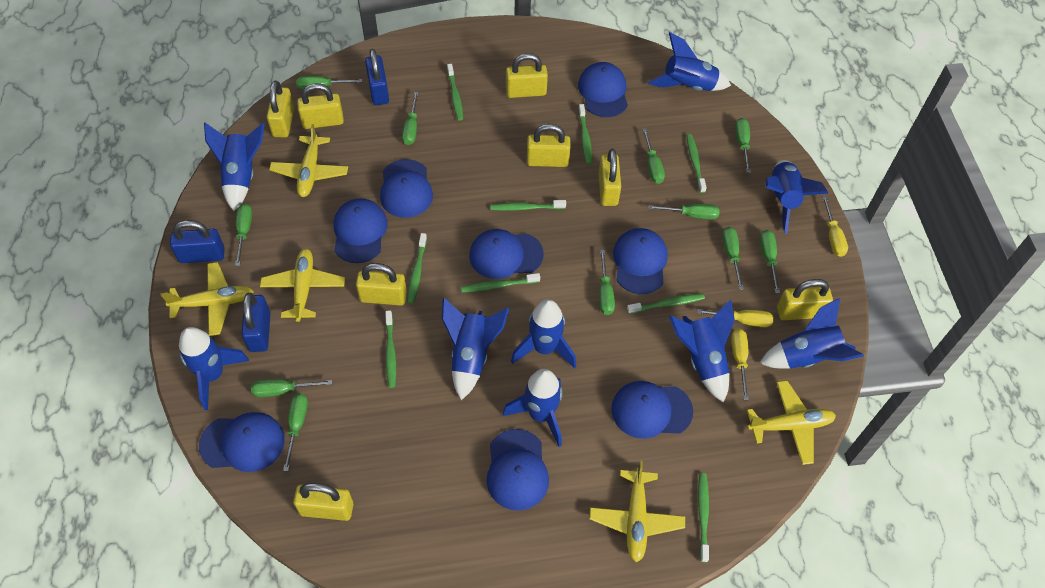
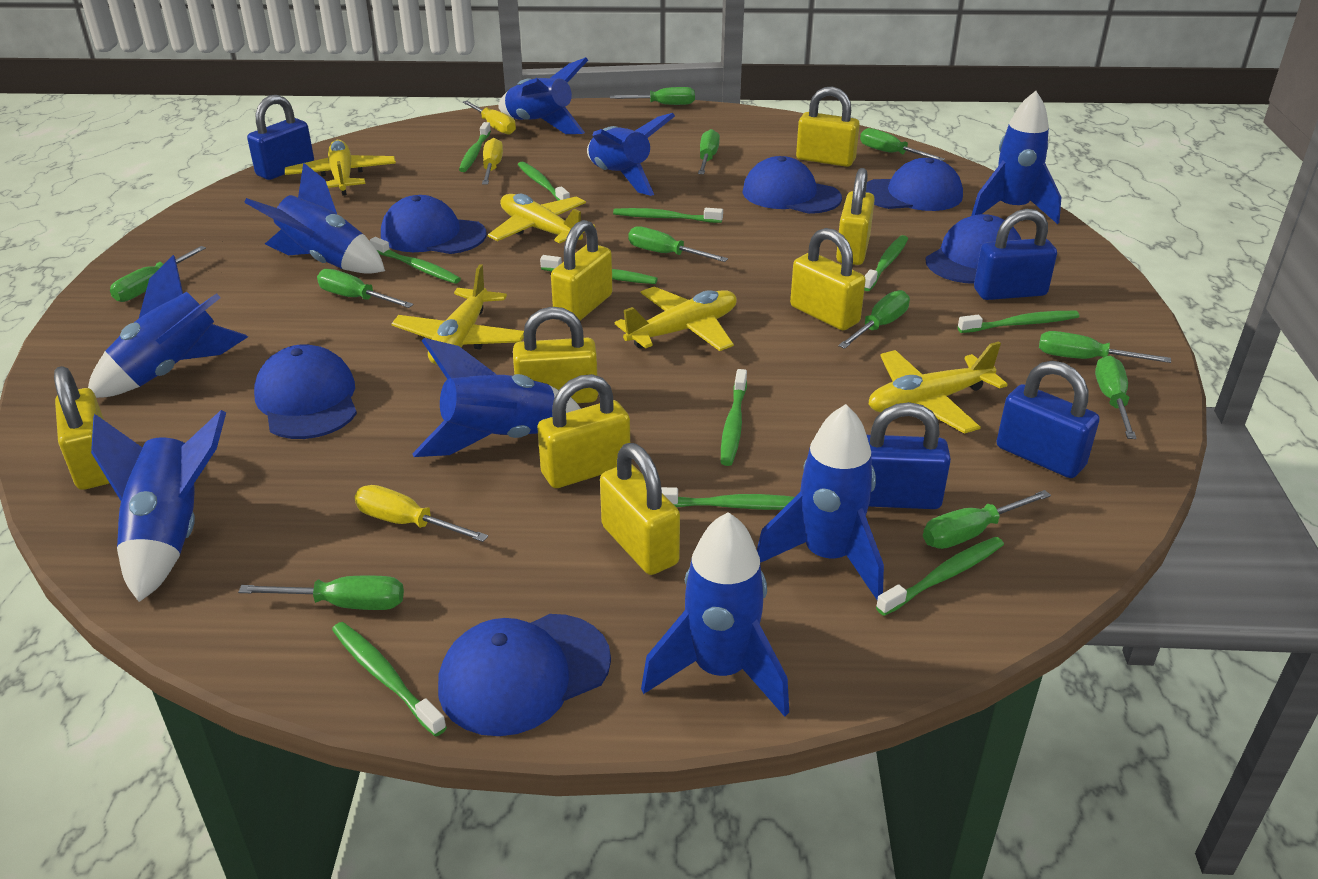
blue cap: 8 -> 6
blue padlock: 3 -> 4
green toothbrush: 9 -> 11

